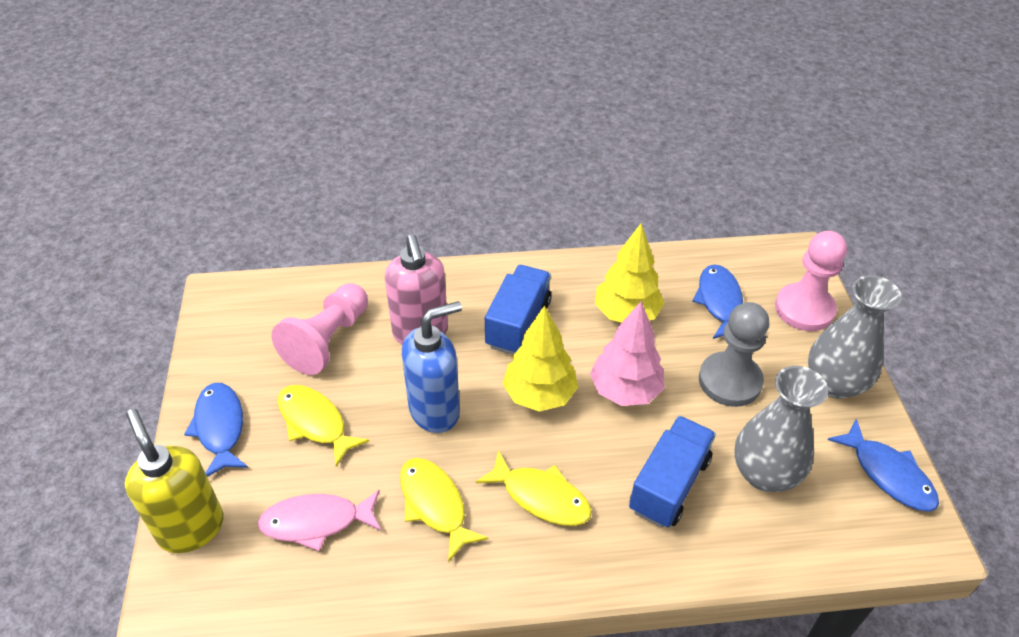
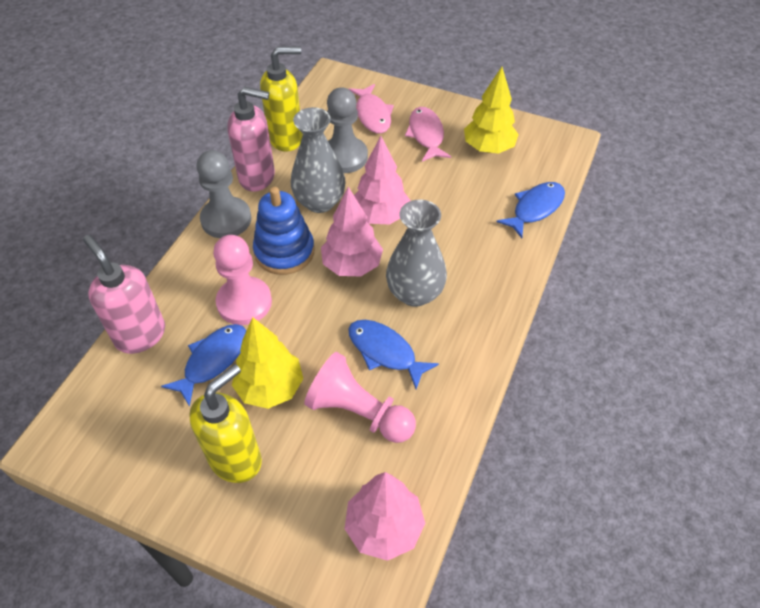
blue soap dispenser: 1 -> 0
blue stacking toy: 0 -> 1
blue truck: 2 -> 0
grey pawn: 1 -> 2
pink fish: 1 -> 2
pink soap dispenser: 1 -> 2
pink tree: 1 -> 3
yellow fish: 3 -> 0
yellow soap dispenser: 1 -> 2

